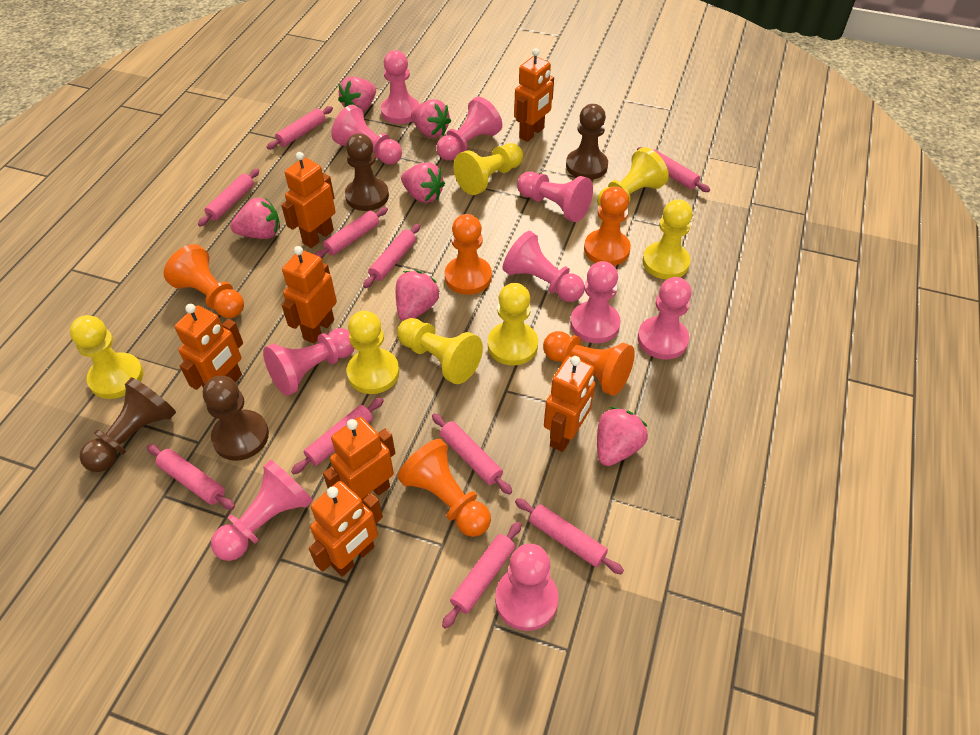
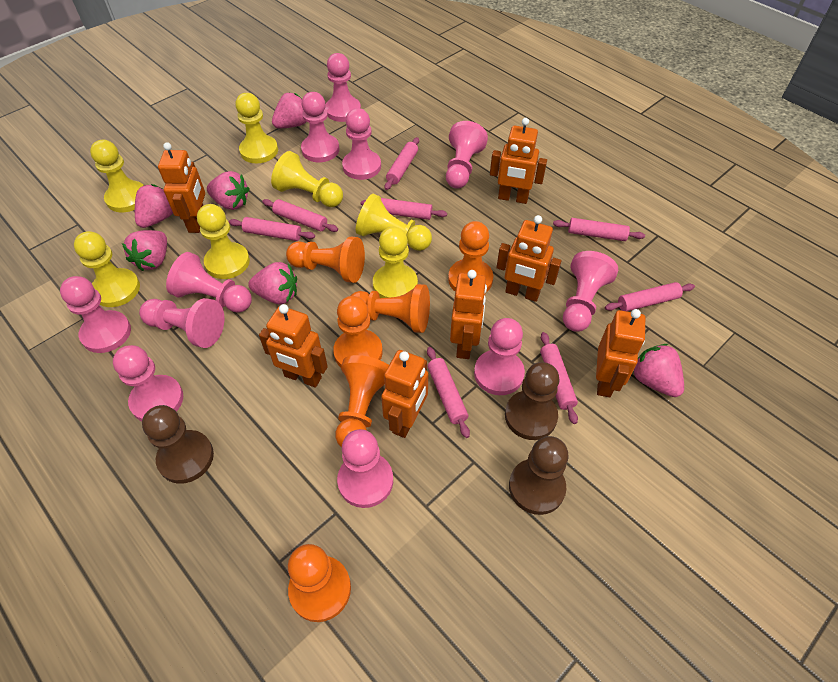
brown pawn: 4 -> 3
orange pawn: 5 -> 6
pink pawn: 10 -> 11
pink rolling pin: 10 -> 8

